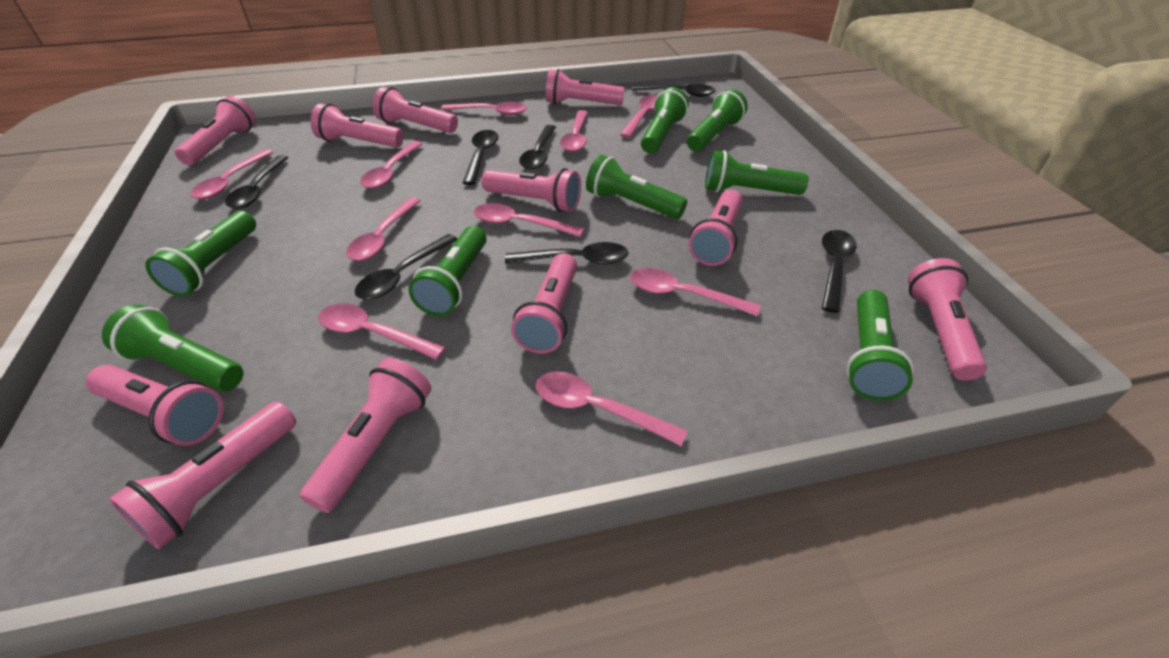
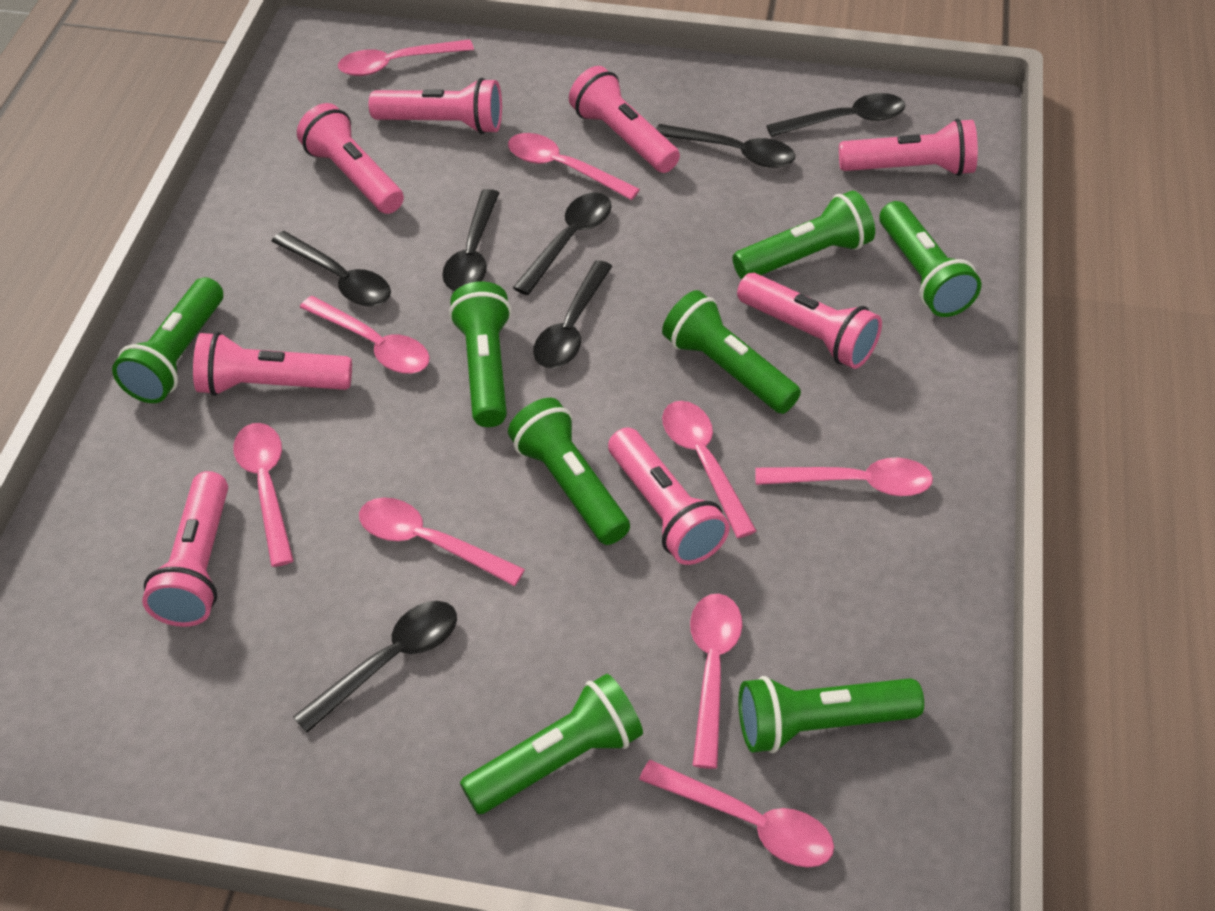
pink flashlight: 11 -> 8
pink spoon: 10 -> 9

